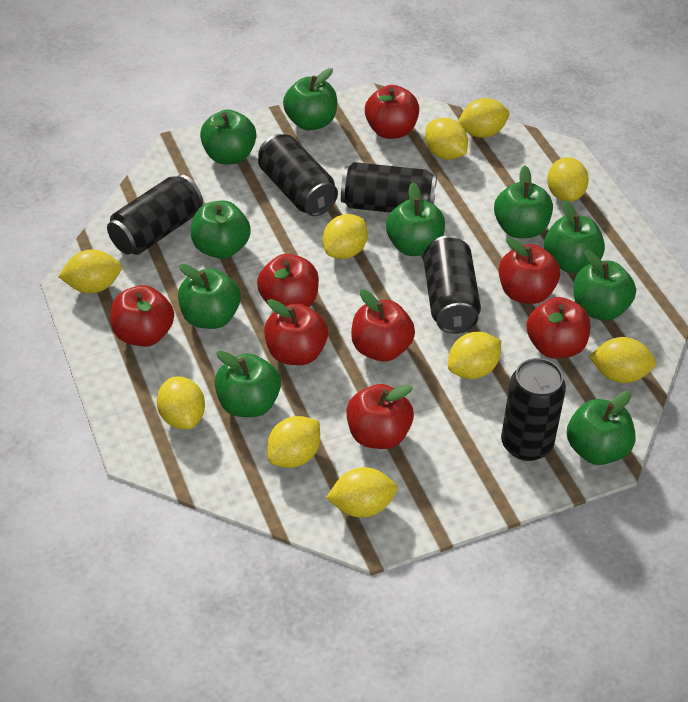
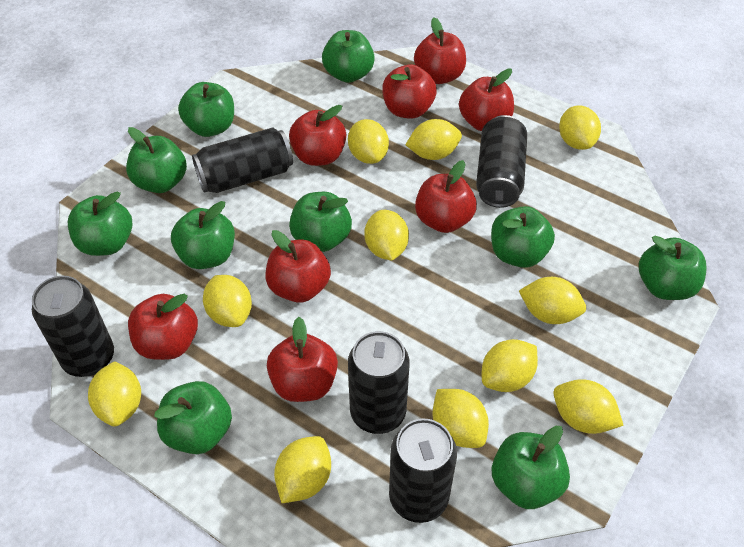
yellow lemon: 10 -> 11

